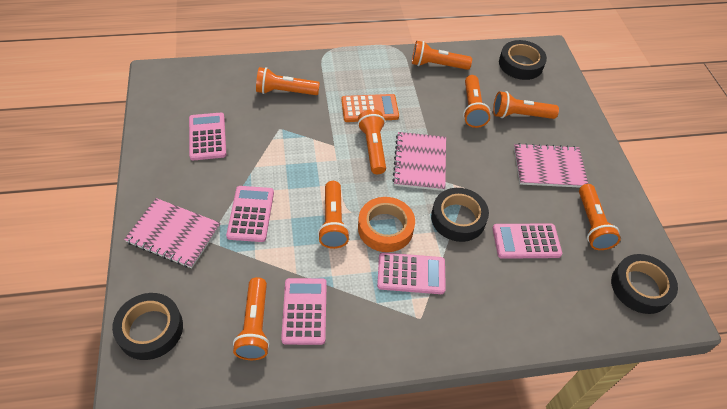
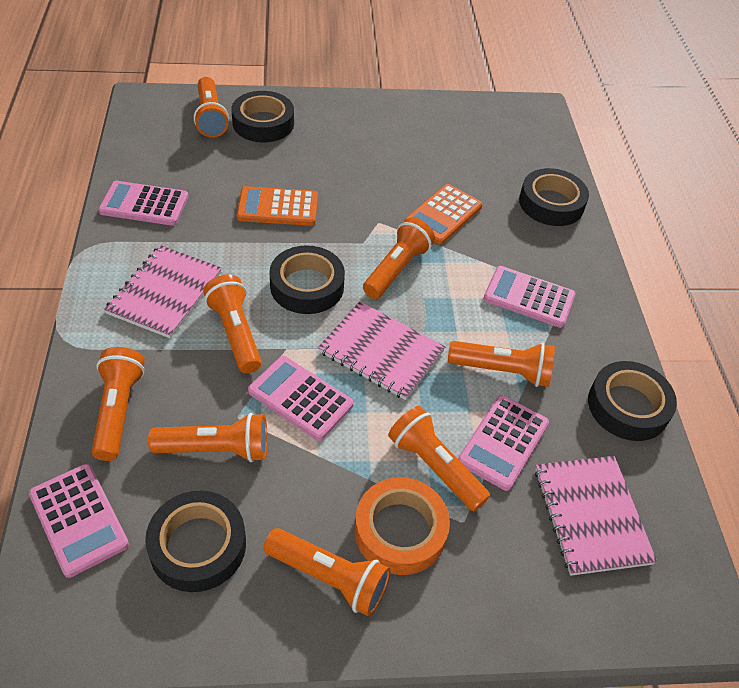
black tape: 4 -> 5
orange calculator: 1 -> 2

